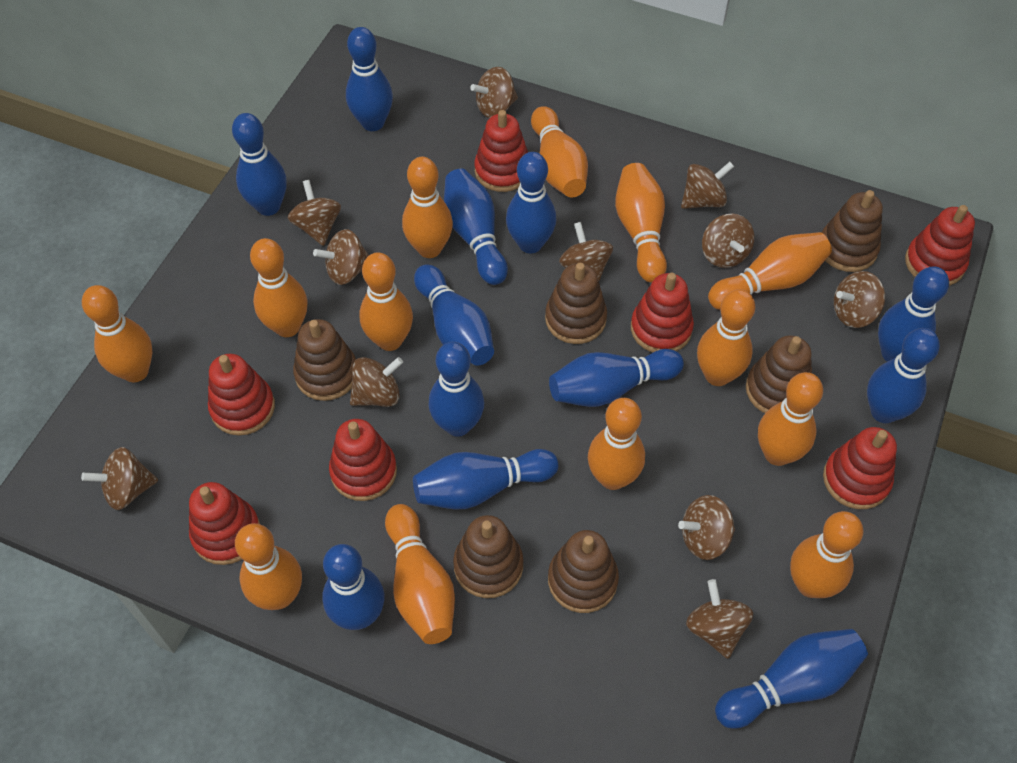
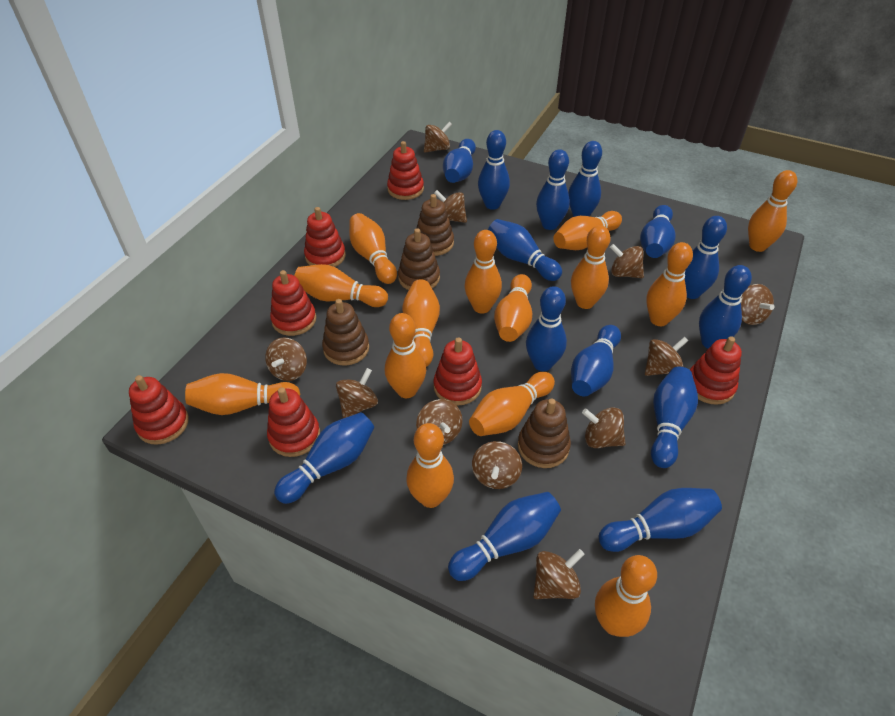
blue bowling pin: 12 -> 14
brown stacking toy: 6 -> 4
orange bowling pin: 13 -> 14

